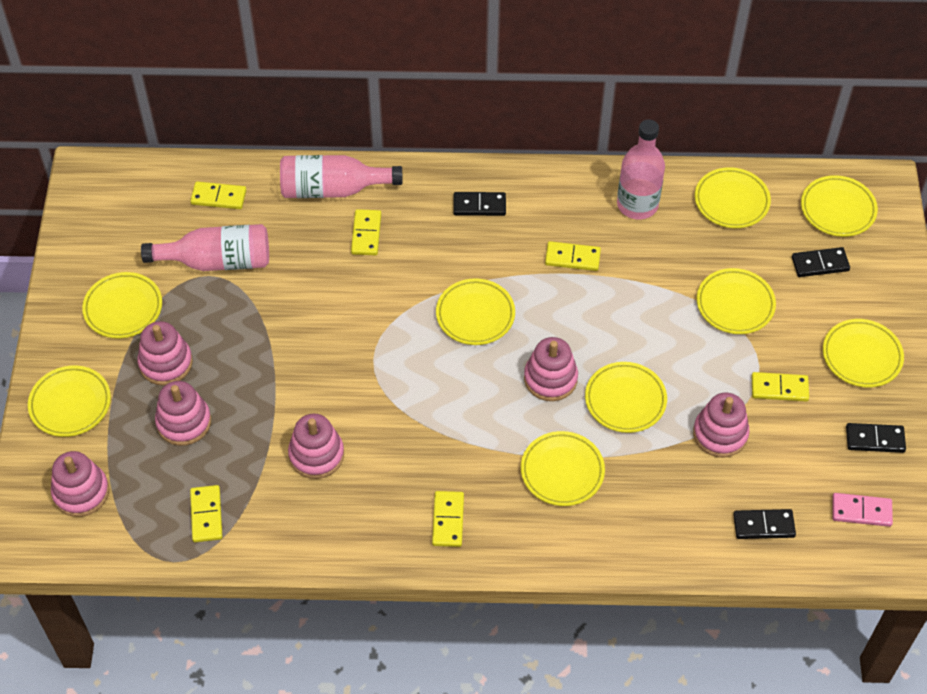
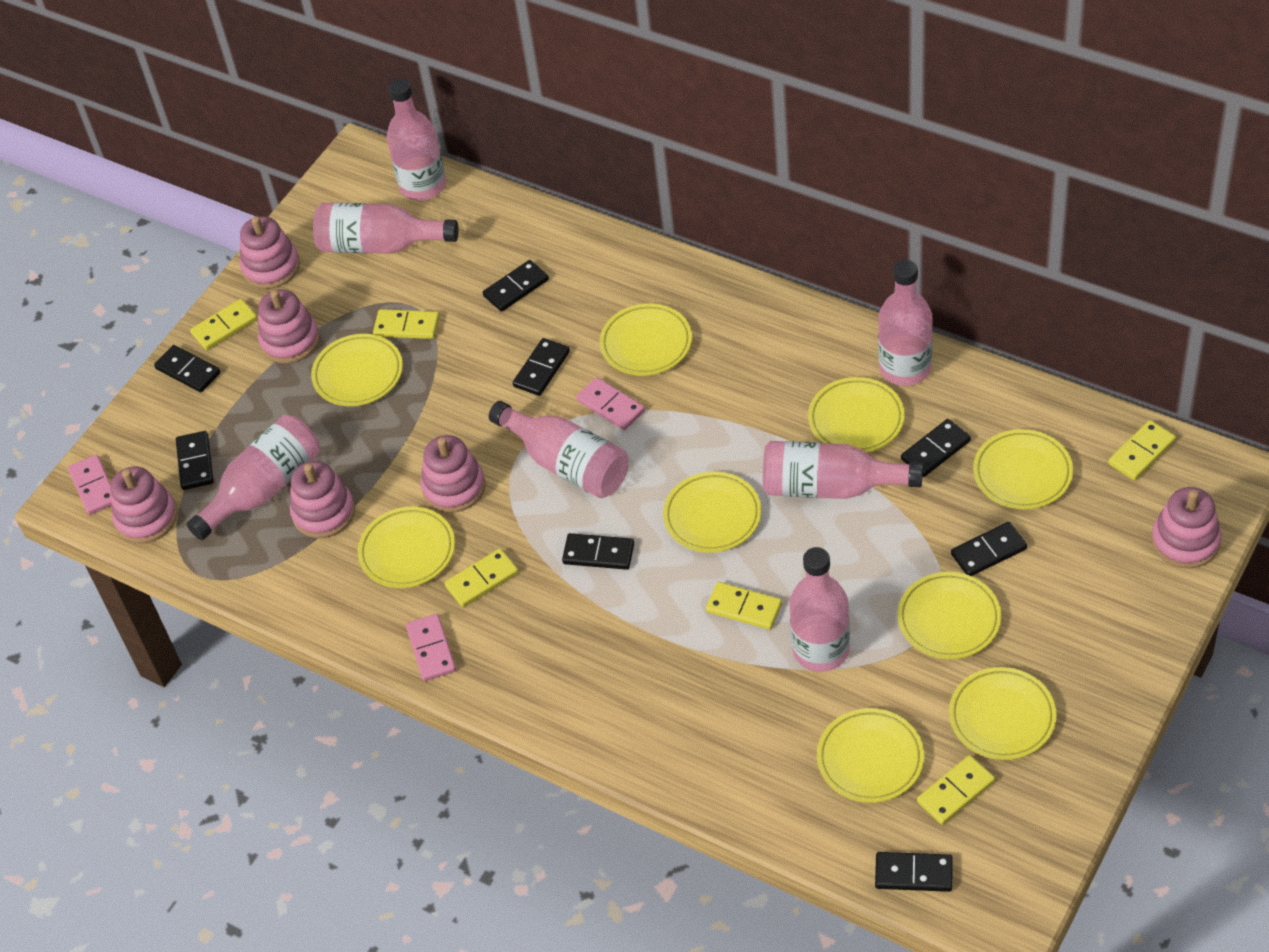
black domino: 4 -> 8
pink bottle: 3 -> 7
pink domino: 1 -> 3

